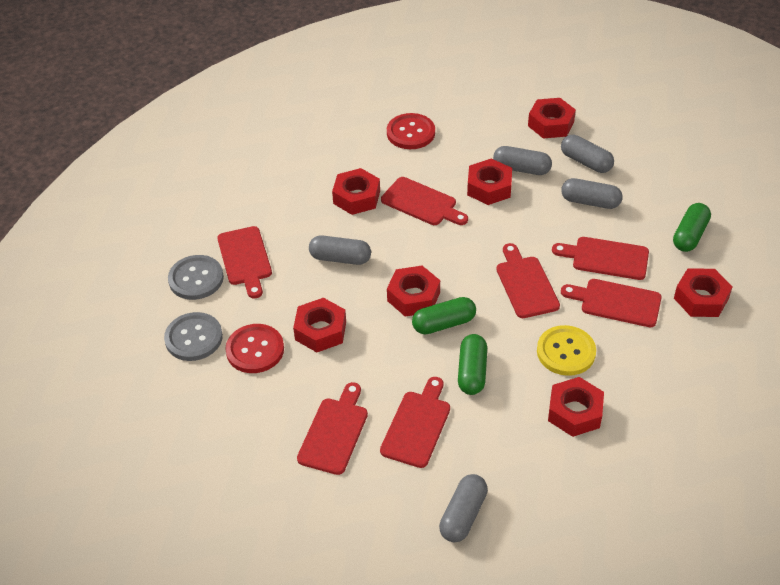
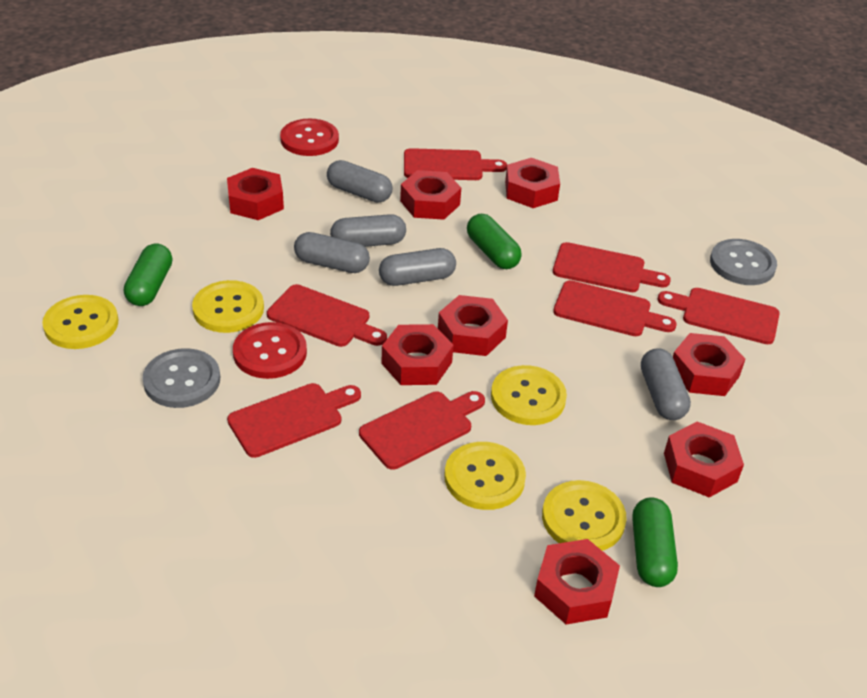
red nut: 7 -> 8
yellow button: 1 -> 5

